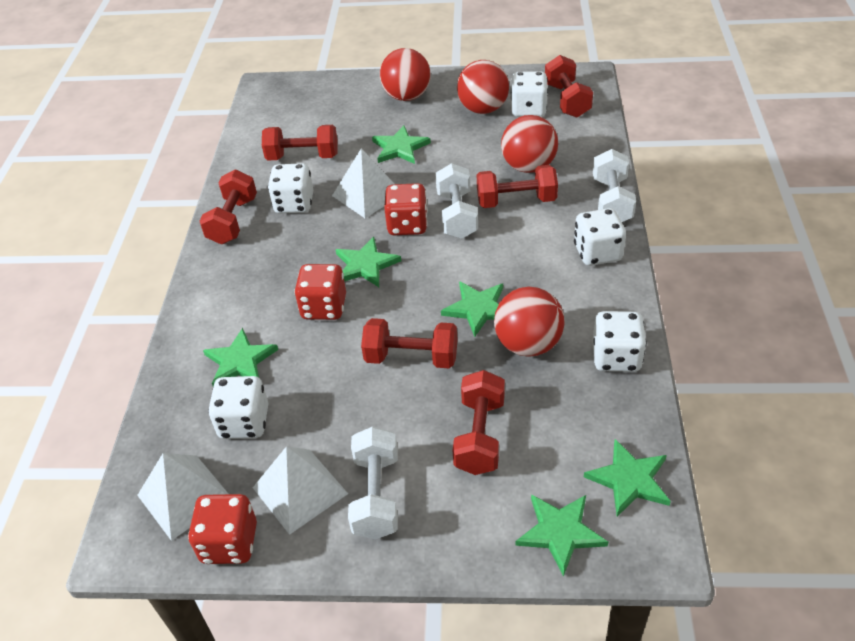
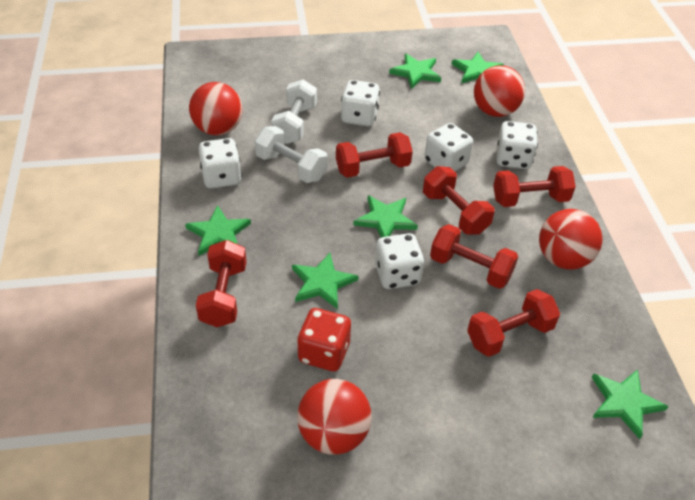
red dice: 3 -> 1
white dumbbell: 3 -> 2
white pyramid: 3 -> 0

